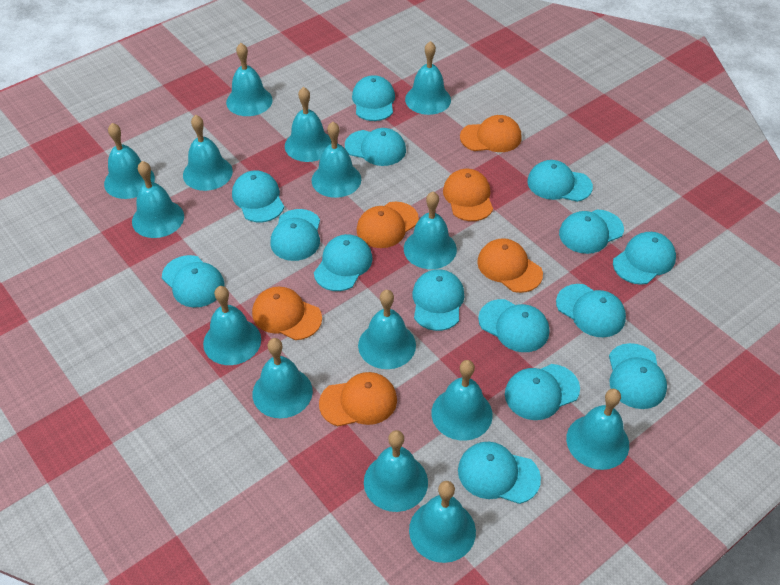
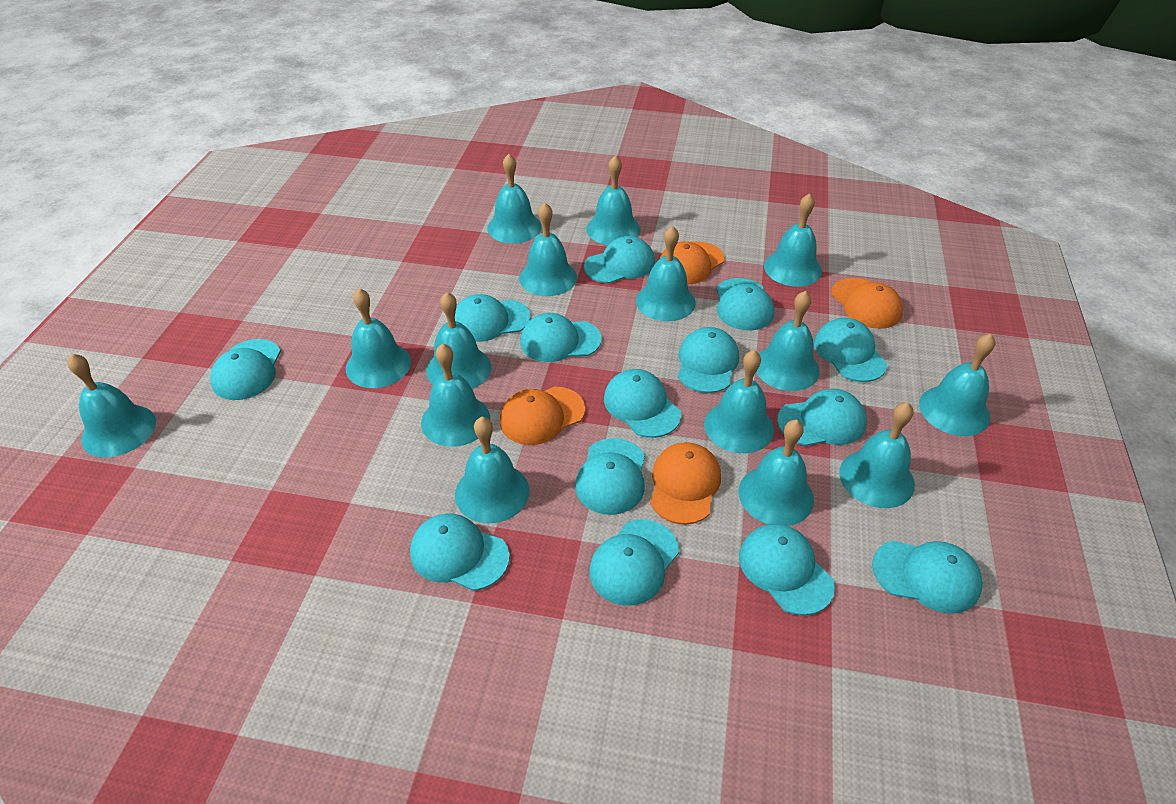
orange cap: 6 -> 4
turquoise cap: 15 -> 14

